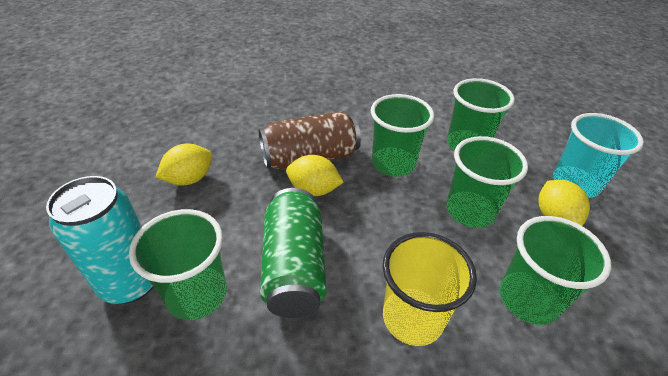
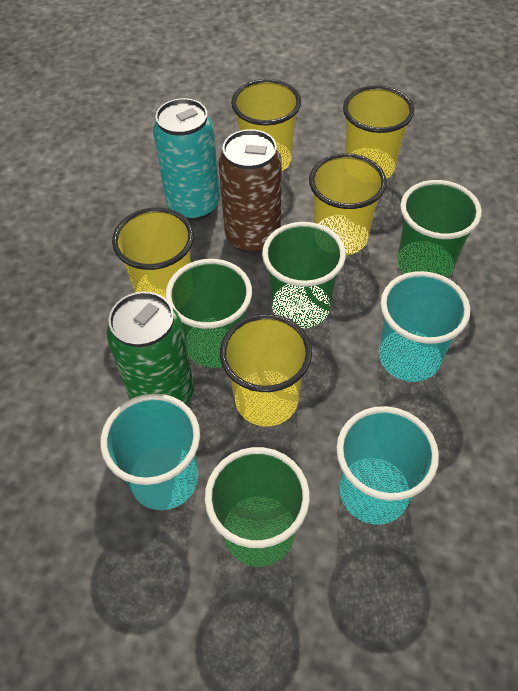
green cup: 5 -> 4
turquoise cup: 1 -> 3
yellow cup: 1 -> 5
yellow lemon: 3 -> 0

